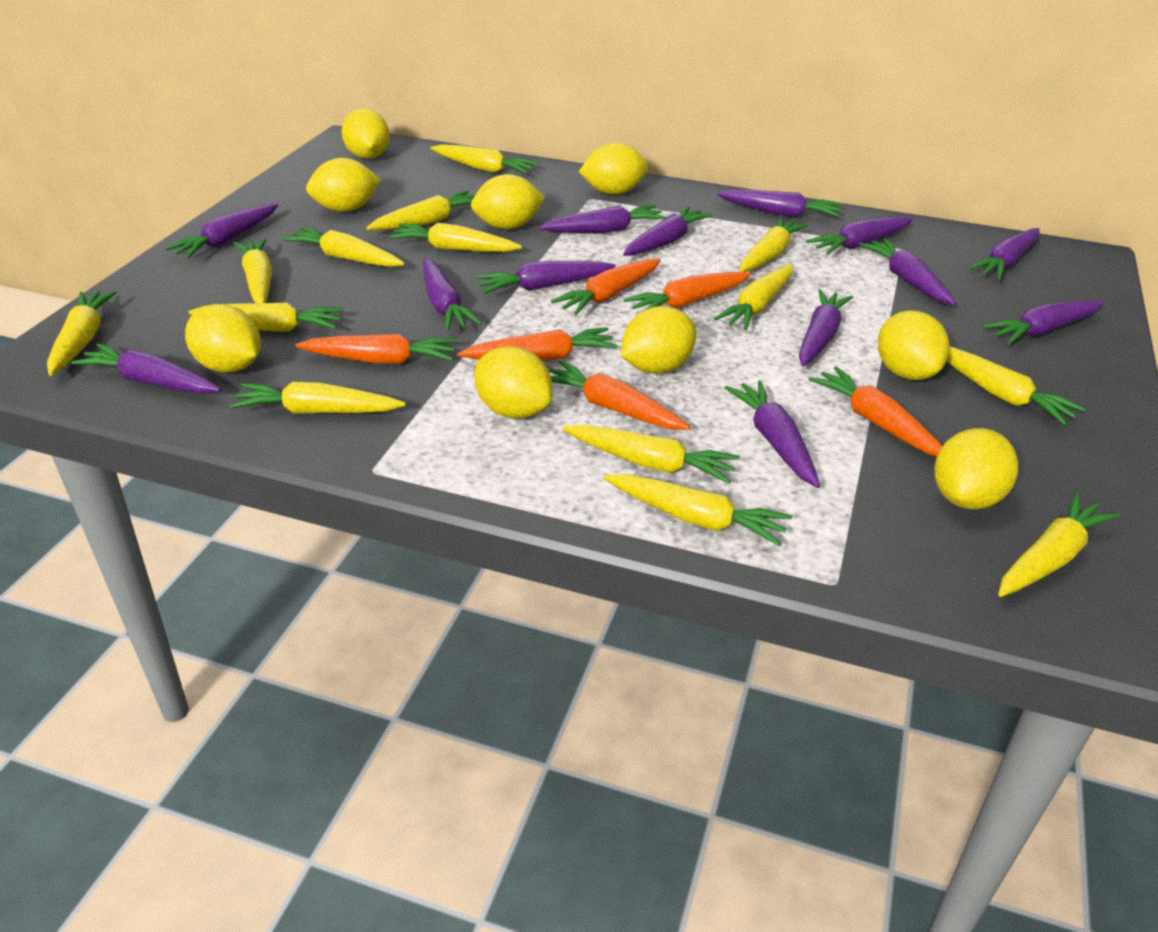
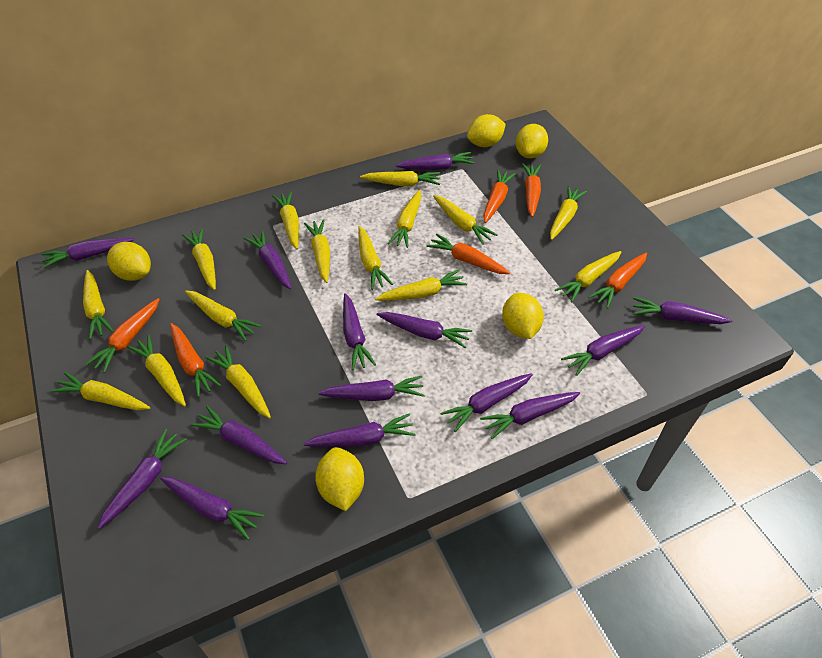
purple carrot: 13 -> 14
yellow carrot: 14 -> 15
yellow lemon: 9 -> 5

